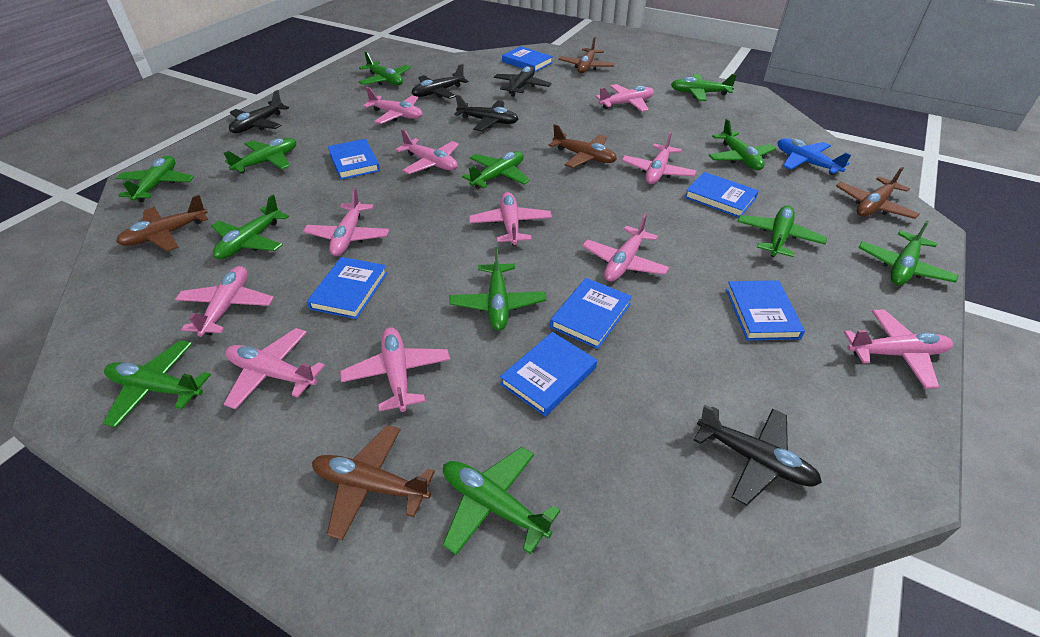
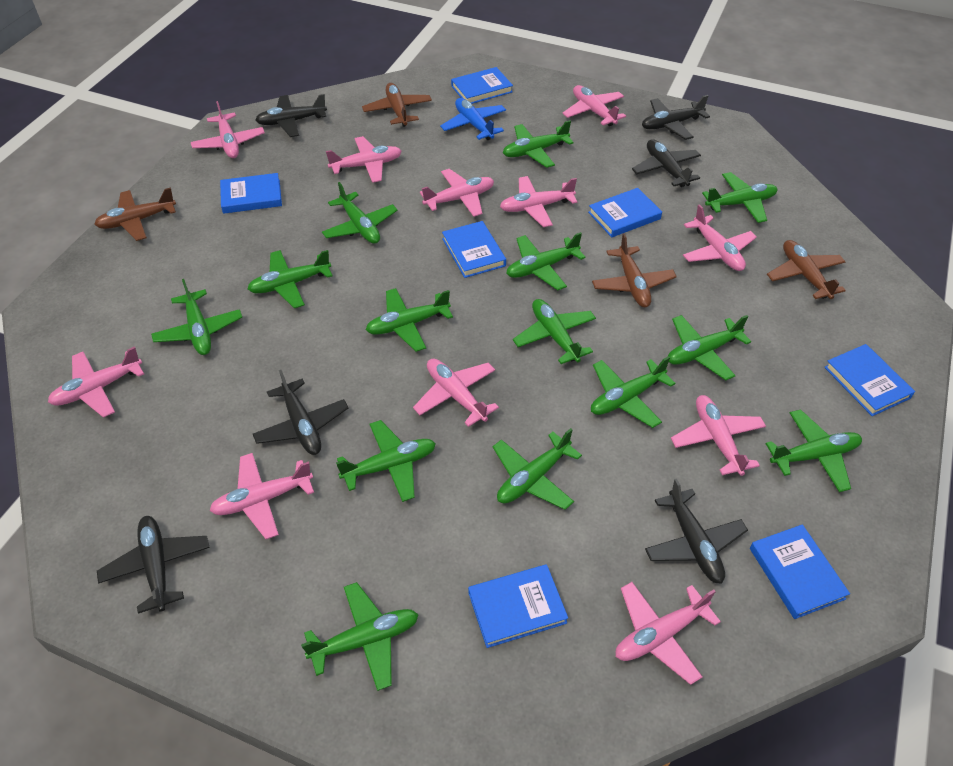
black plane: 5 -> 6
brown plane: 5 -> 4
green plane: 12 -> 14

